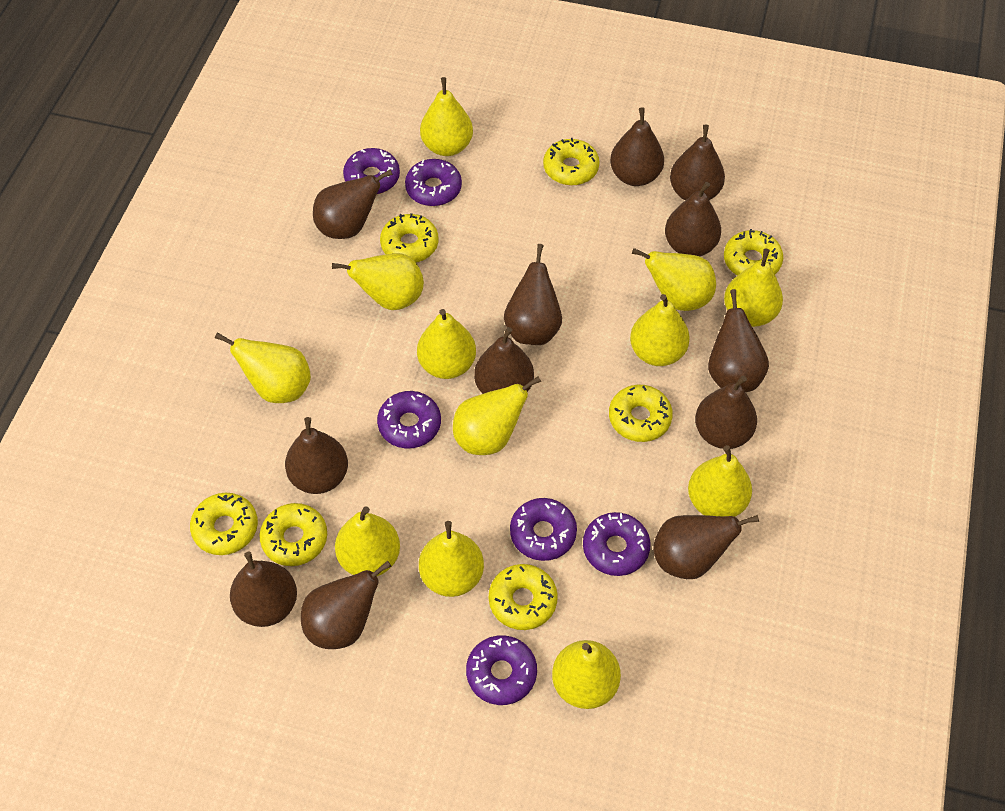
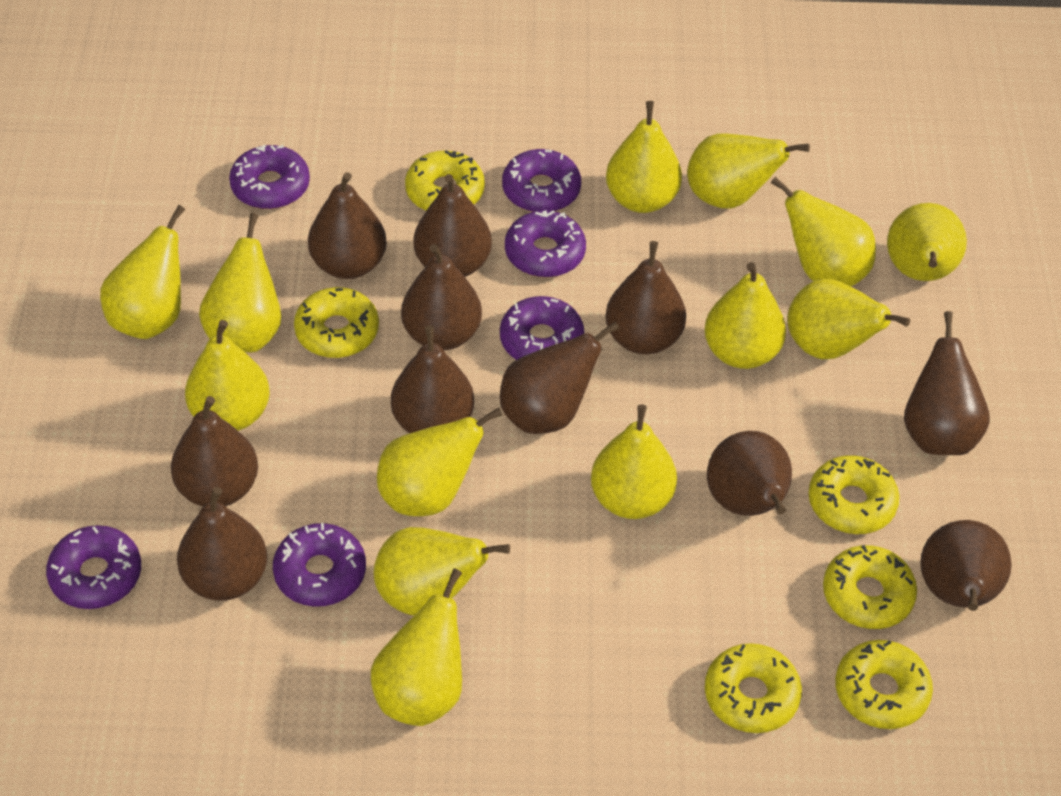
brown pear: 12 -> 11
yellow donut: 7 -> 6
yellow pear: 12 -> 13

